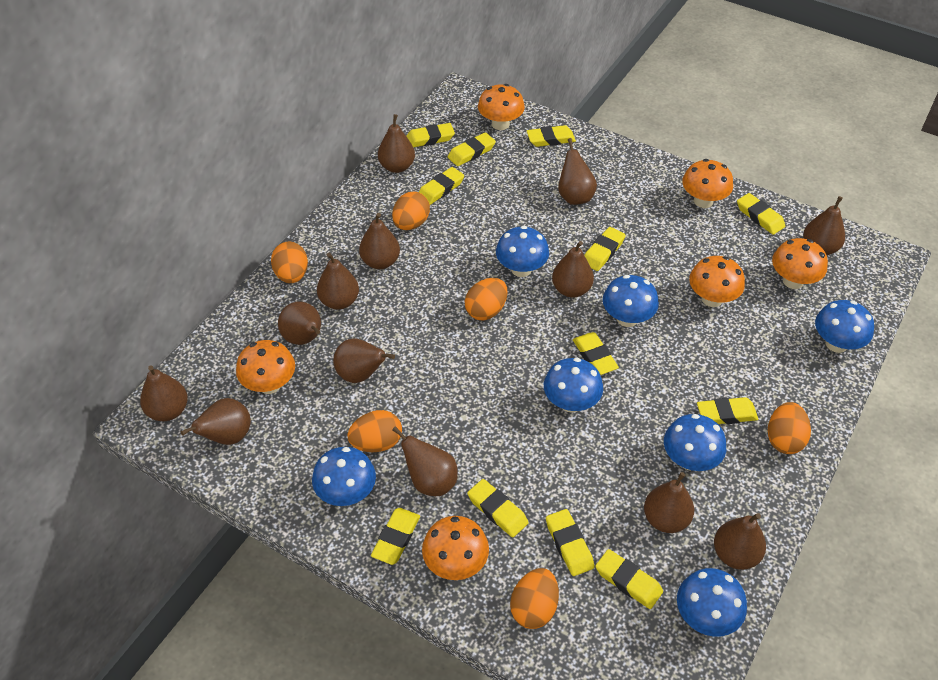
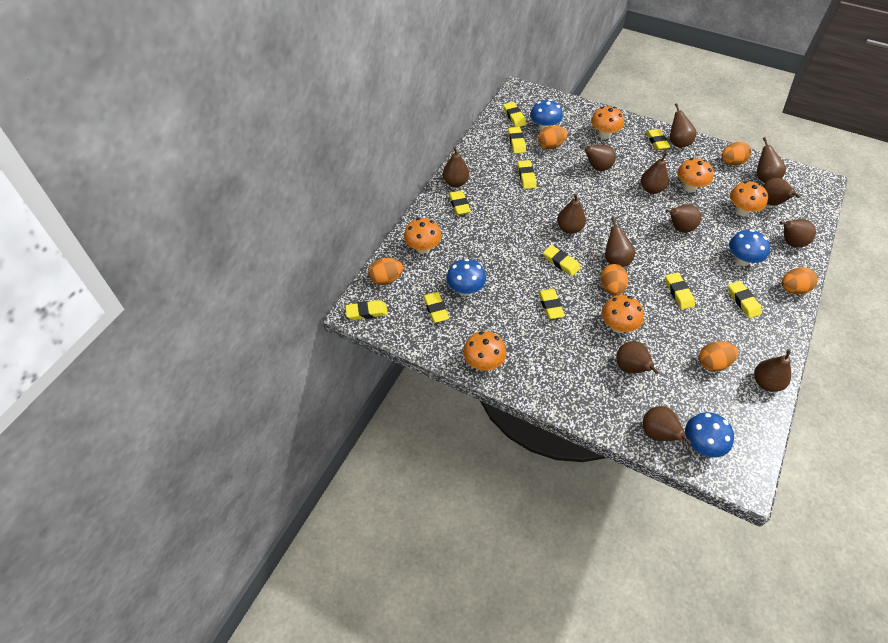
blue mushroom: 7 -> 4
yellow eraser: 12 -> 11

